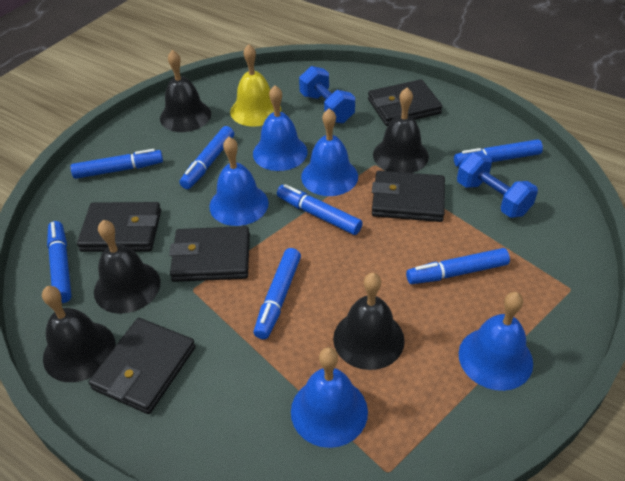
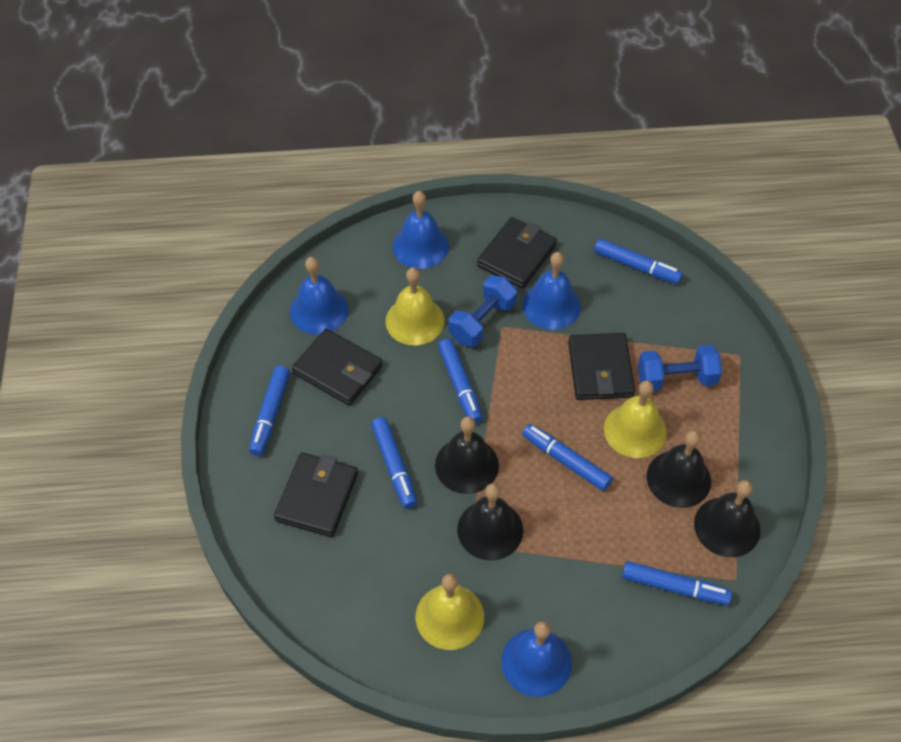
black bell: 5 -> 4
black wallet: 5 -> 4
blue bell: 5 -> 4
blue marker: 7 -> 6
yellow bell: 1 -> 3

